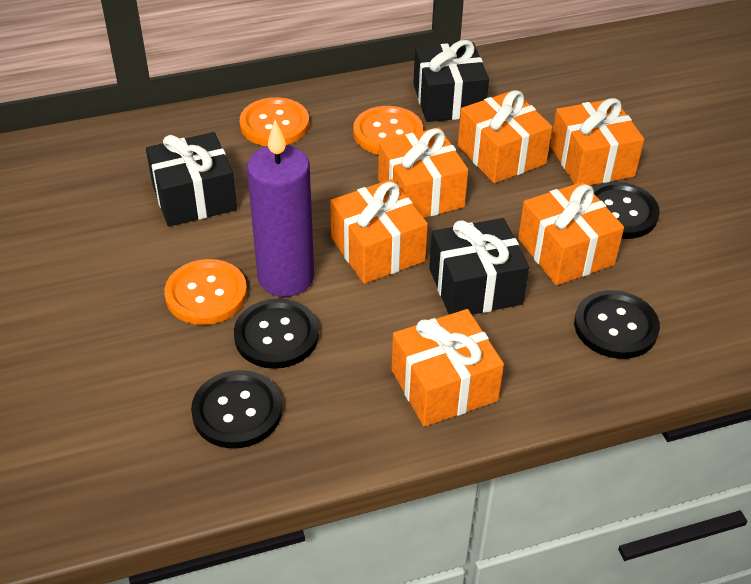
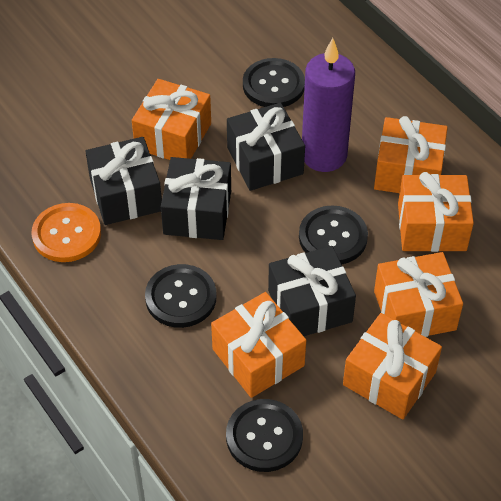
black gift: 3 -> 4
orange button: 3 -> 1

